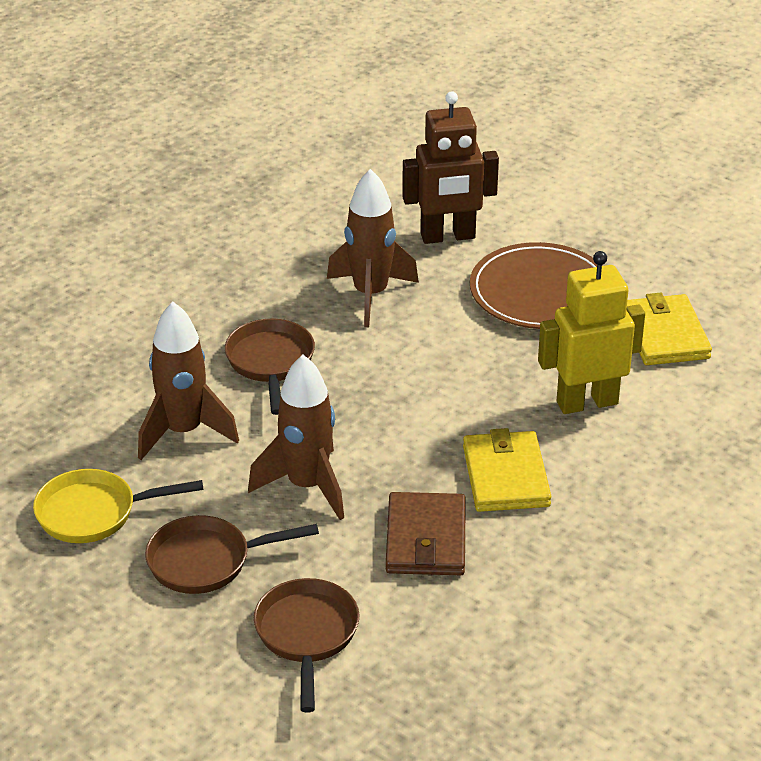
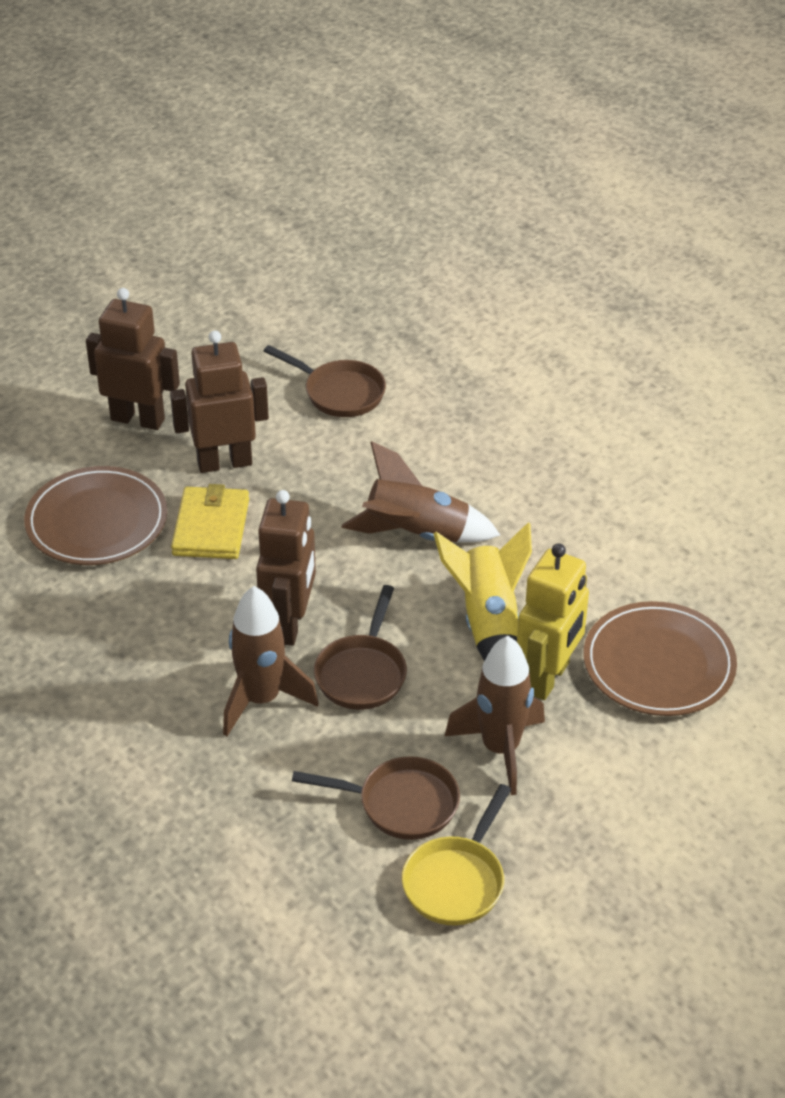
brown plate: 1 -> 2
brown robot: 1 -> 3
brown wallet: 1 -> 0
yellow rocket: 0 -> 1
yellow wallet: 2 -> 1

